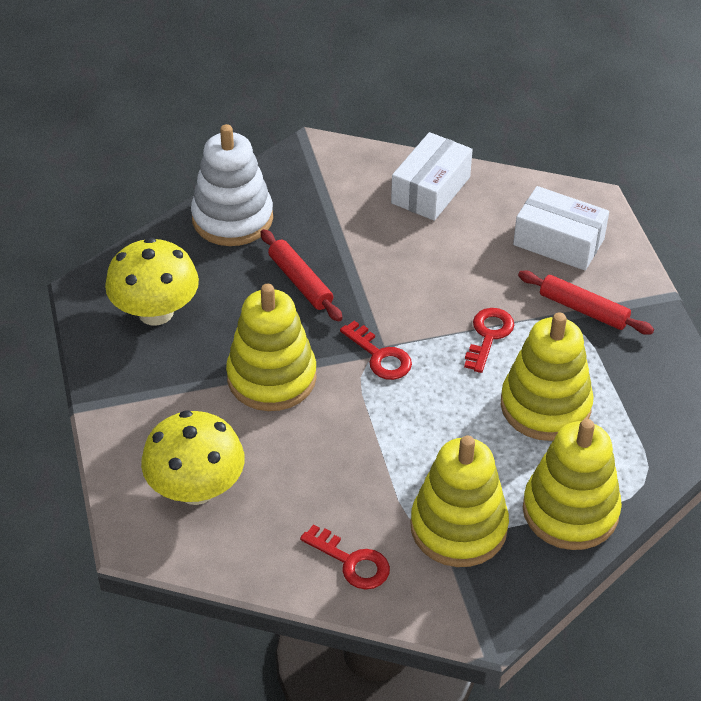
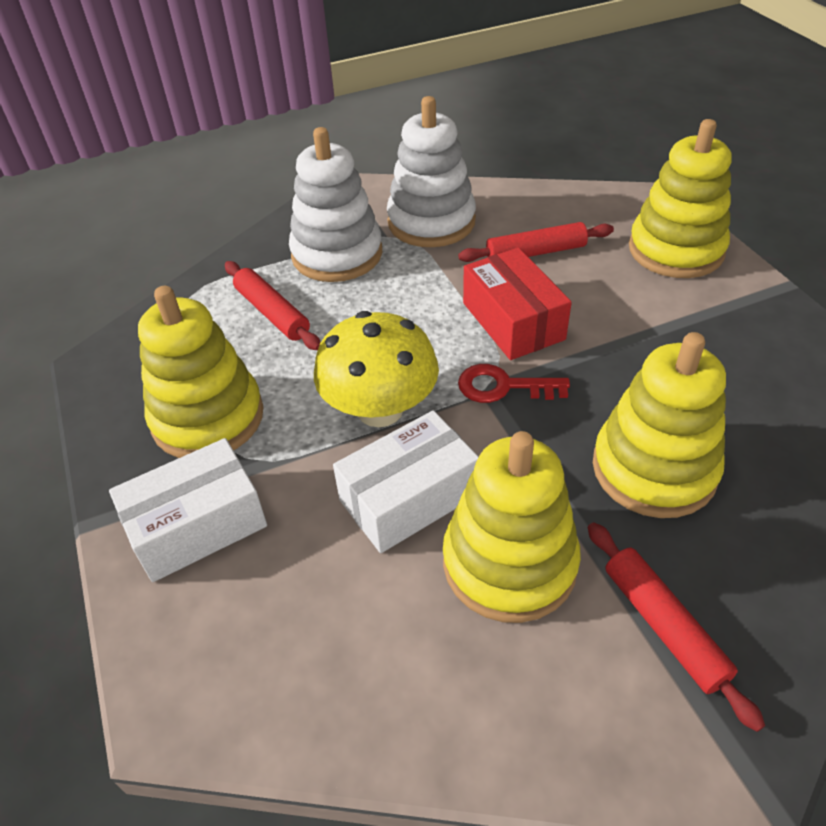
red box: 0 -> 1
red key: 3 -> 1
red rolling pin: 2 -> 3
white stacking toy: 1 -> 2
yellow mushroom: 2 -> 1

